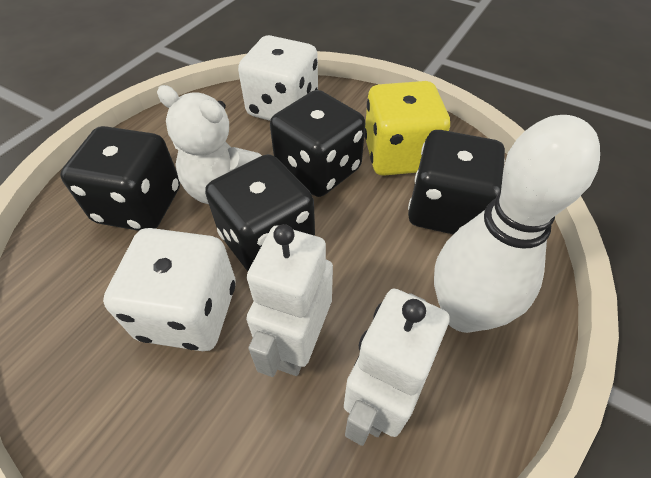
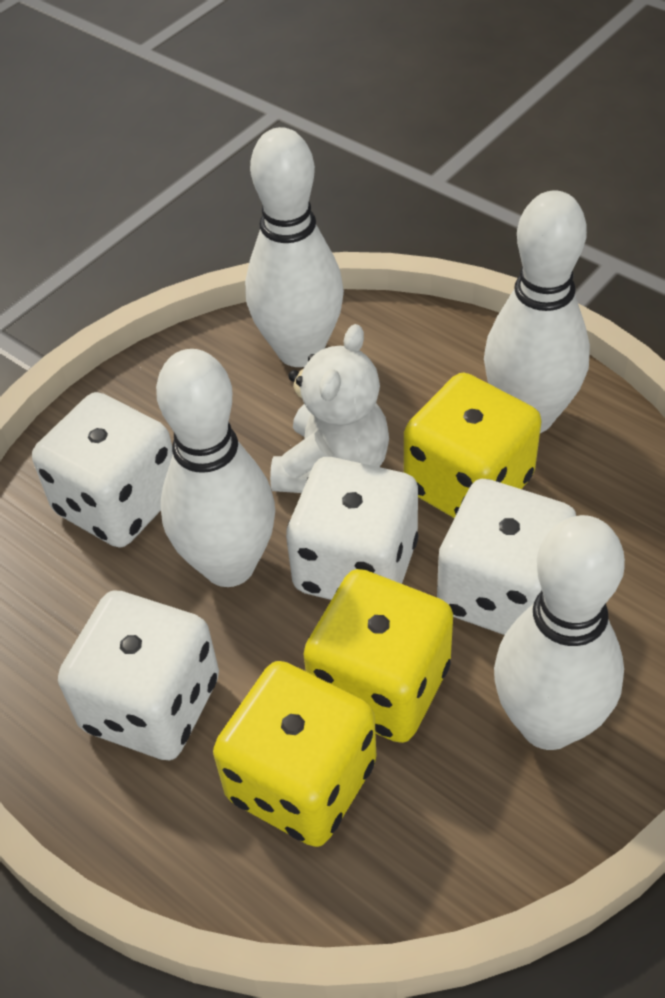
black dice: 4 -> 0
white bowling pin: 1 -> 4
white dice: 2 -> 4
white robot: 2 -> 0
yellow dice: 1 -> 3

